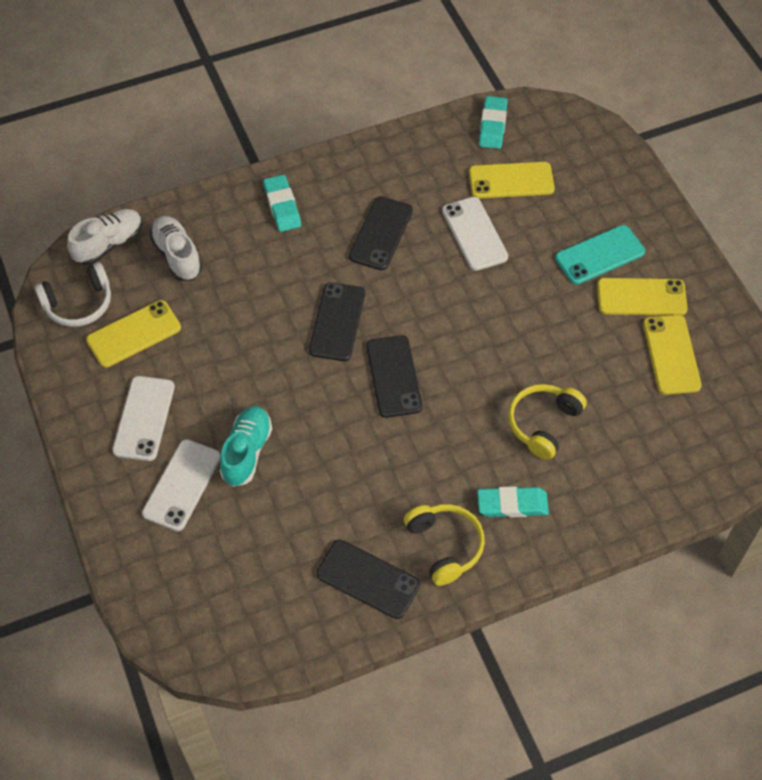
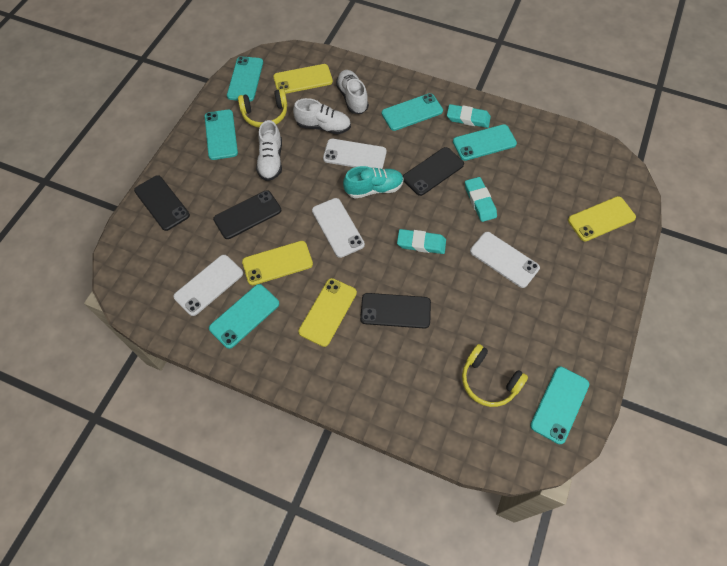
turquoise phone: 1 -> 6
white headphones: 1 -> 0
white phone: 3 -> 4
white shoe: 2 -> 3

